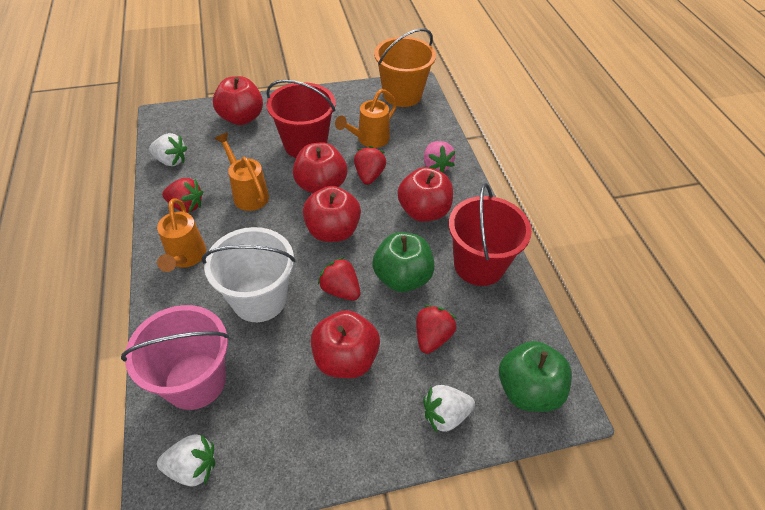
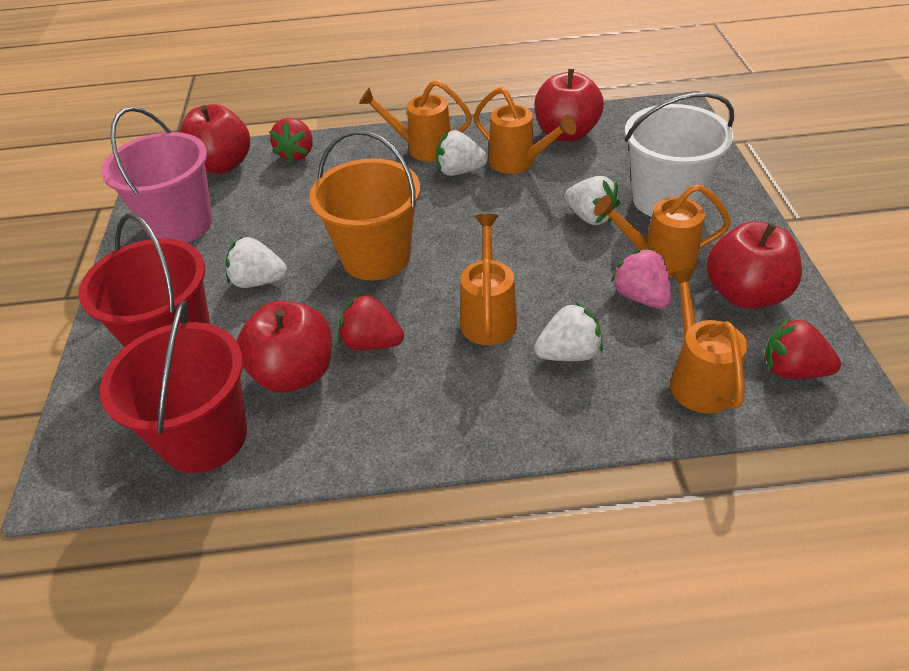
green apple: 2 -> 0
orange watering can: 3 -> 5
red apple: 5 -> 4
red strawberry: 4 -> 3
white strawberry: 3 -> 4

